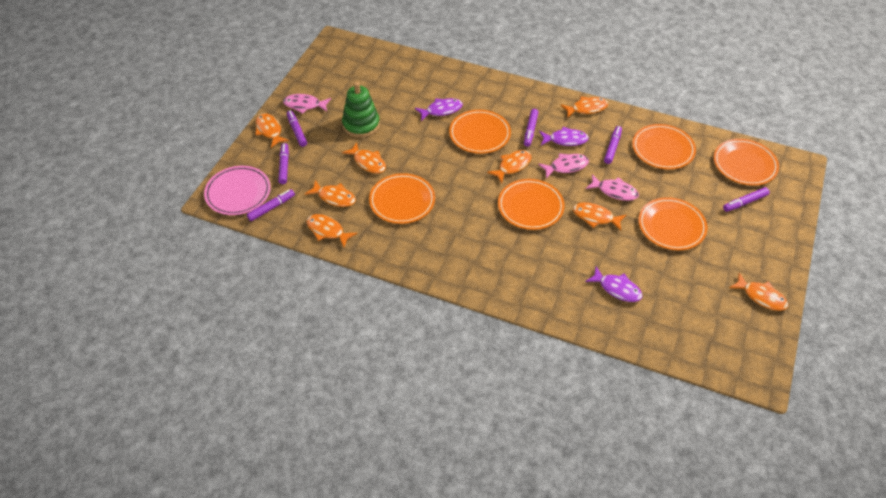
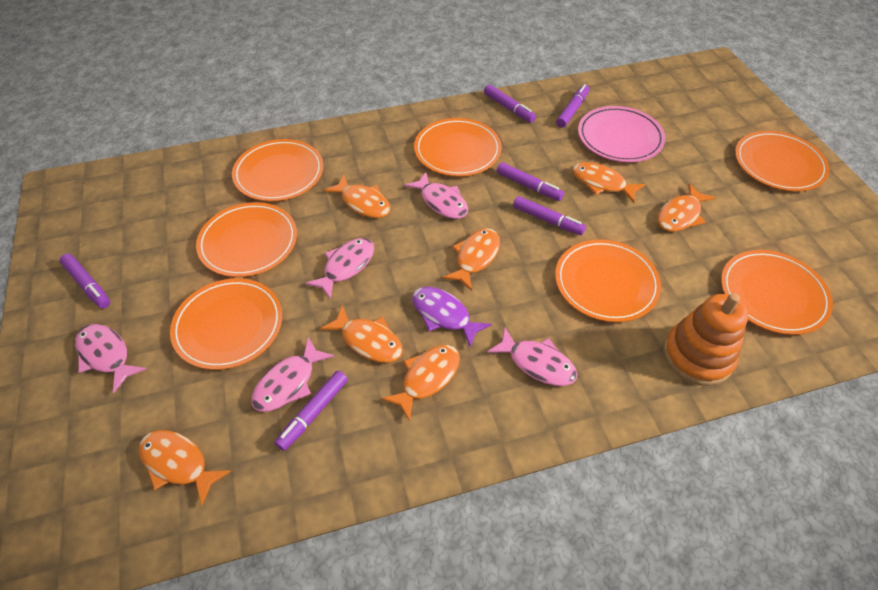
green stacking toy: 1 -> 0
orange fish: 8 -> 7
orange plate: 6 -> 7
orange stacking toy: 0 -> 1
pink fish: 3 -> 5
purple fish: 3 -> 1

